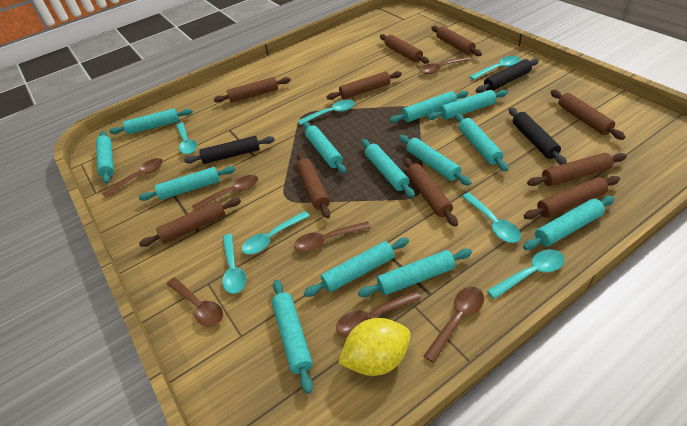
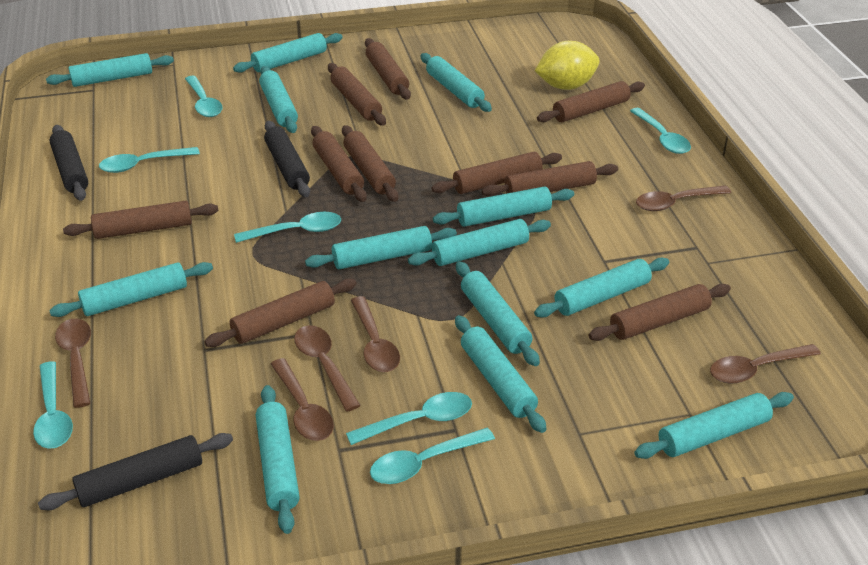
brown spoon: 7 -> 6

